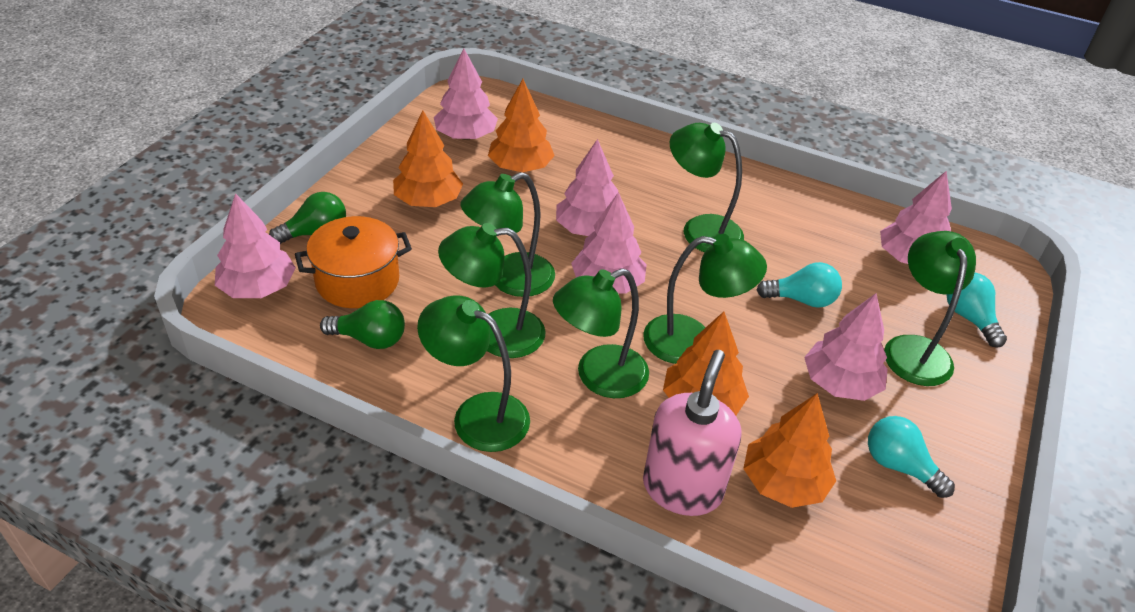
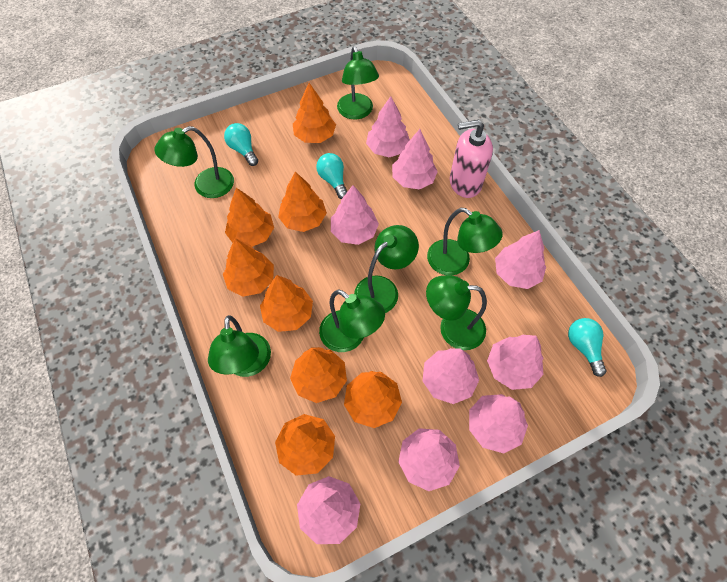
green light bulb: 2 -> 0
orange pot: 1 -> 0
orange tree: 4 -> 8
pink tree: 6 -> 9

